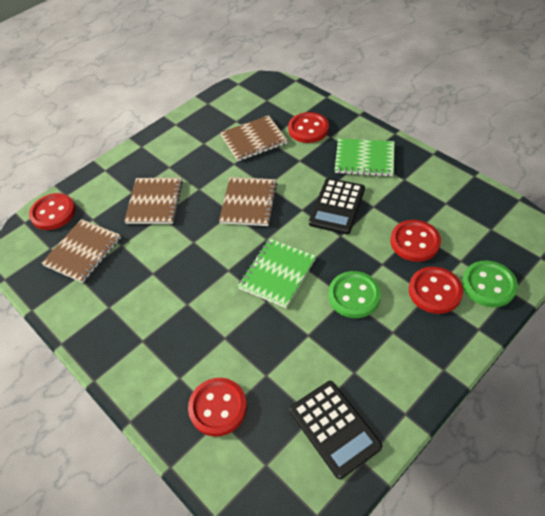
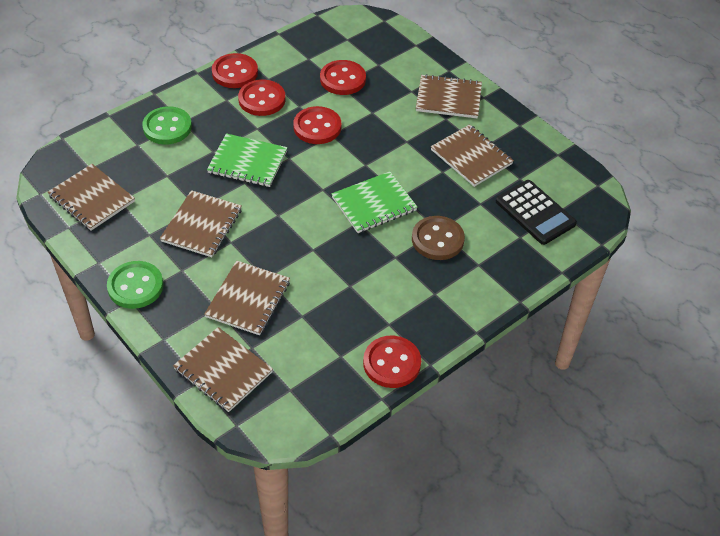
black calculator: 2 -> 1
brown button: 0 -> 1
brown notebook: 4 -> 6

